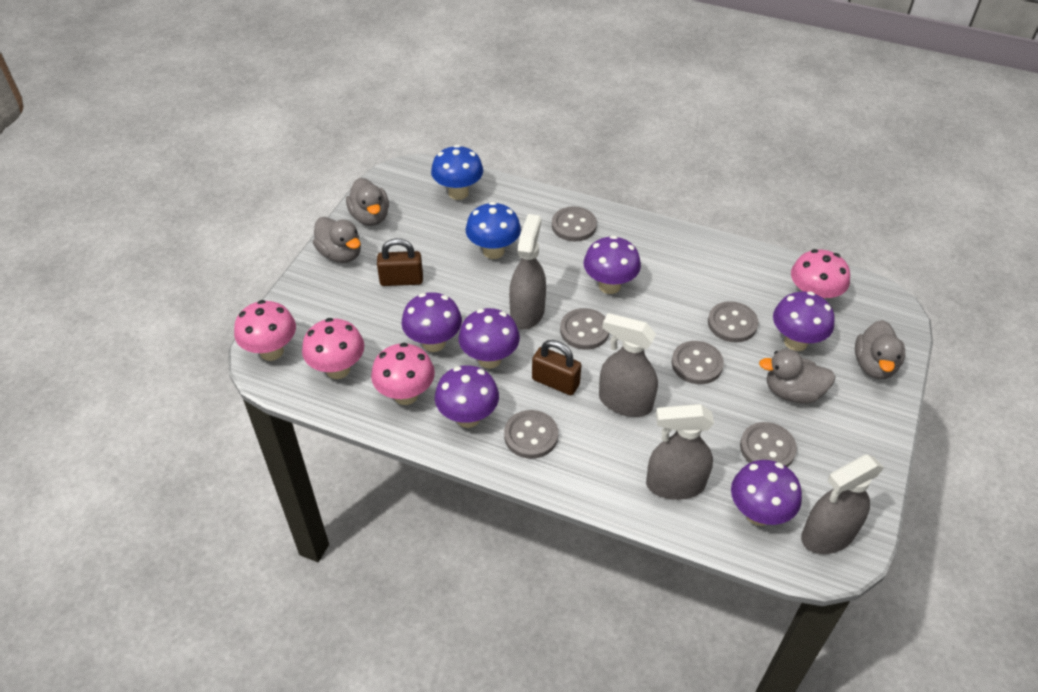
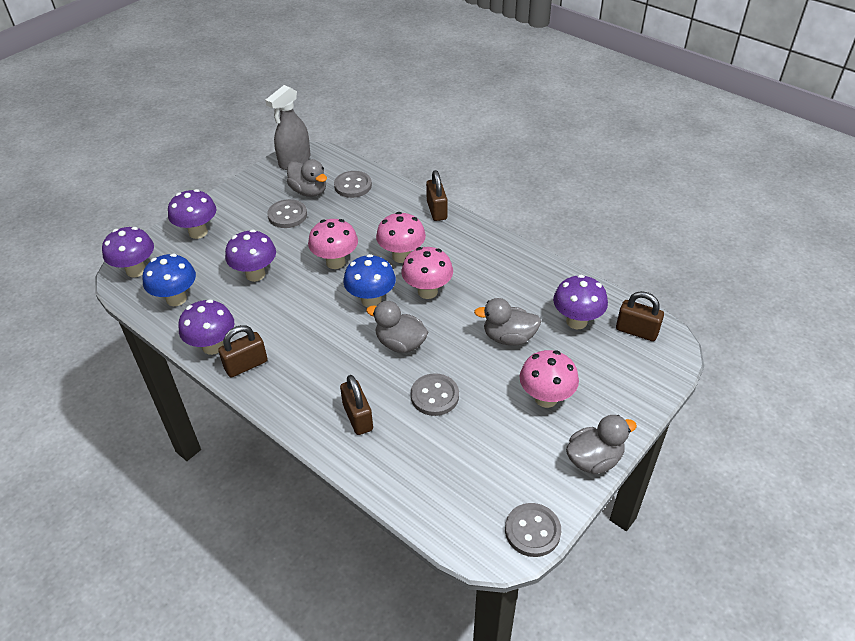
brown padlock: 2 -> 4
grey button: 6 -> 4
grey spray bottle: 4 -> 1
purple mushroom: 6 -> 5

